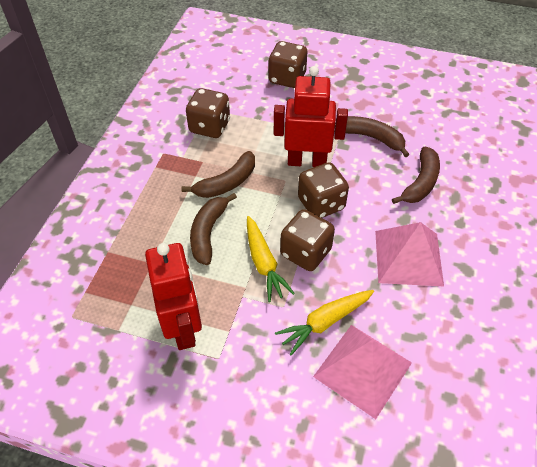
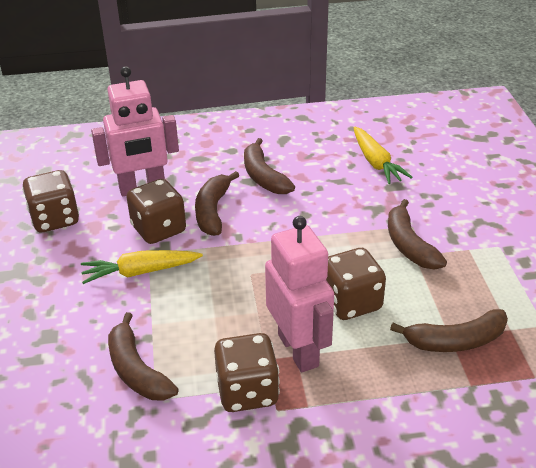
brown banana: 4 -> 5
pink pyramid: 2 -> 0
pink robot: 0 -> 2
red robot: 2 -> 0

